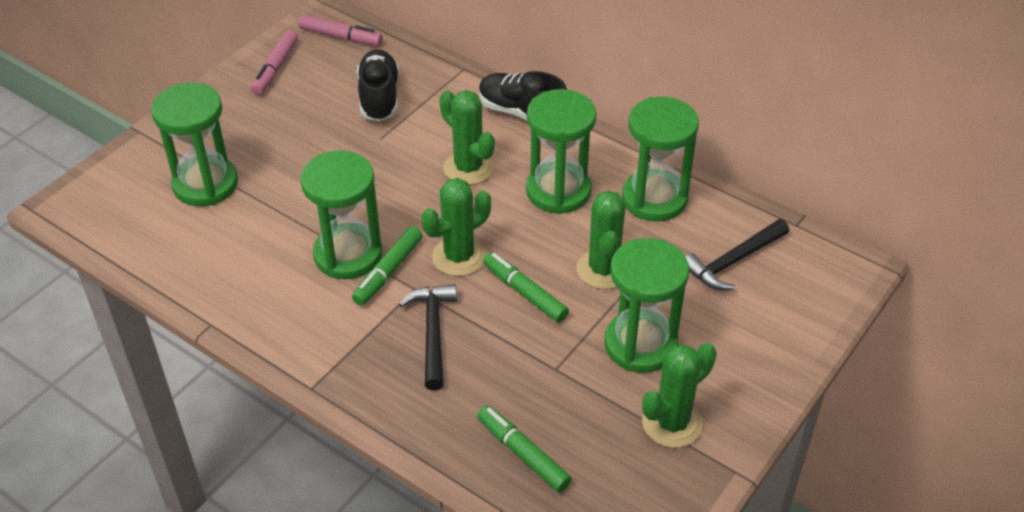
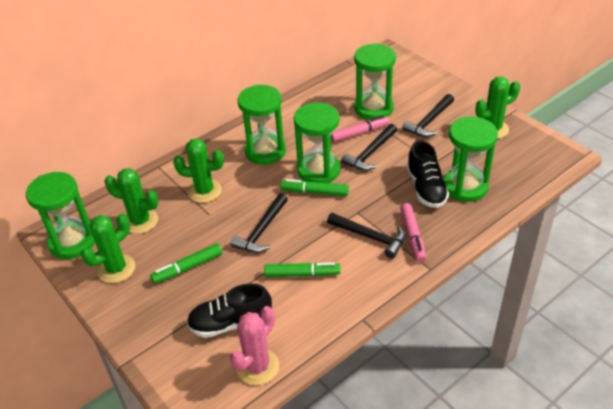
black hammer: 2 -> 4
pink cactus: 0 -> 1

